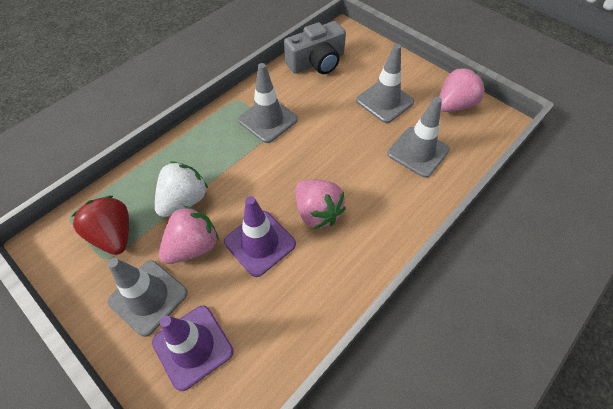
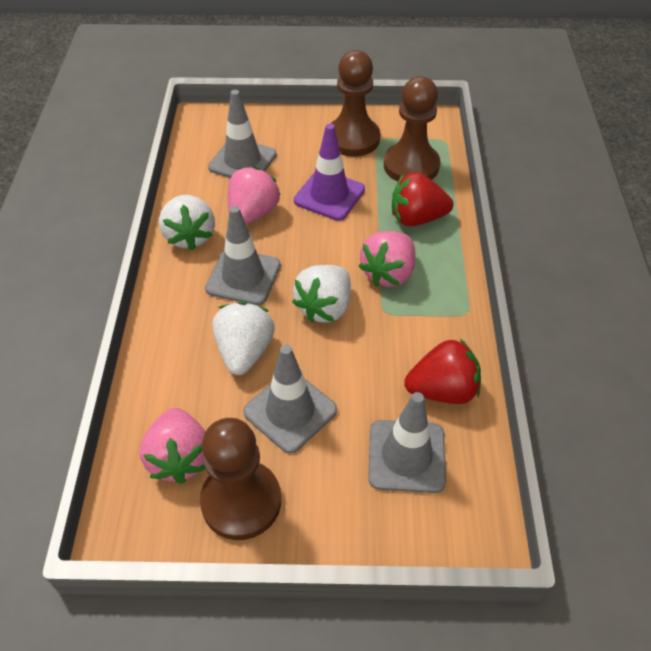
brown pawn: 0 -> 3
grey camera: 1 -> 0
purple traffic cone: 2 -> 1
red strawberry: 1 -> 2
white strawberry: 1 -> 3

